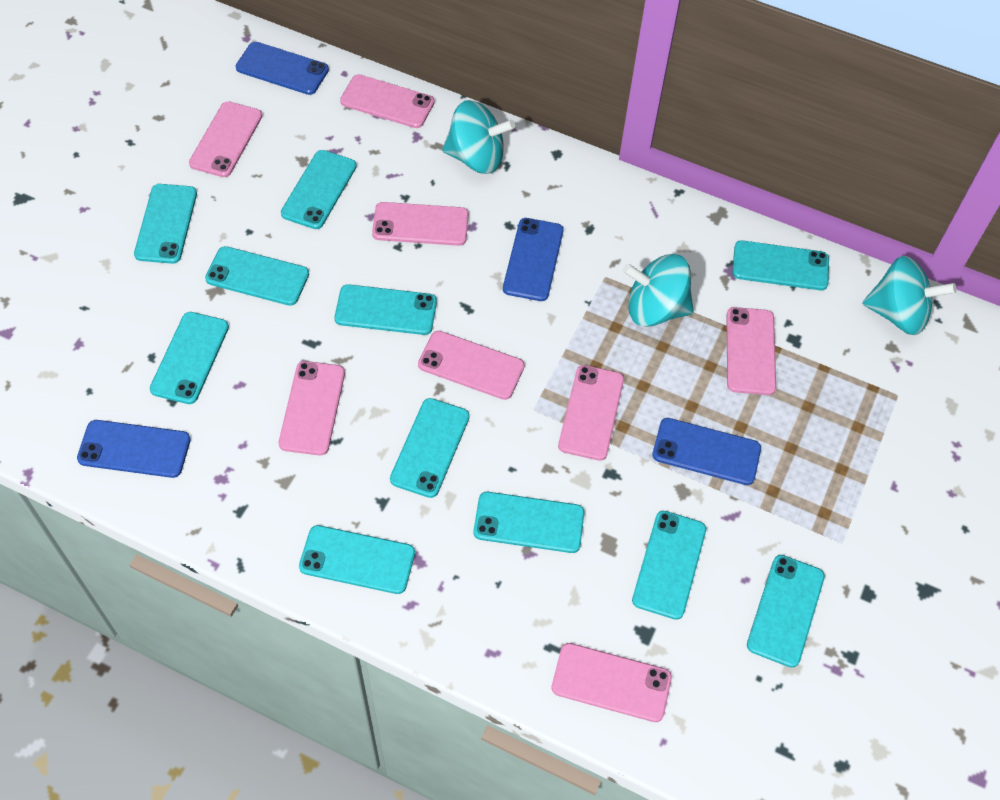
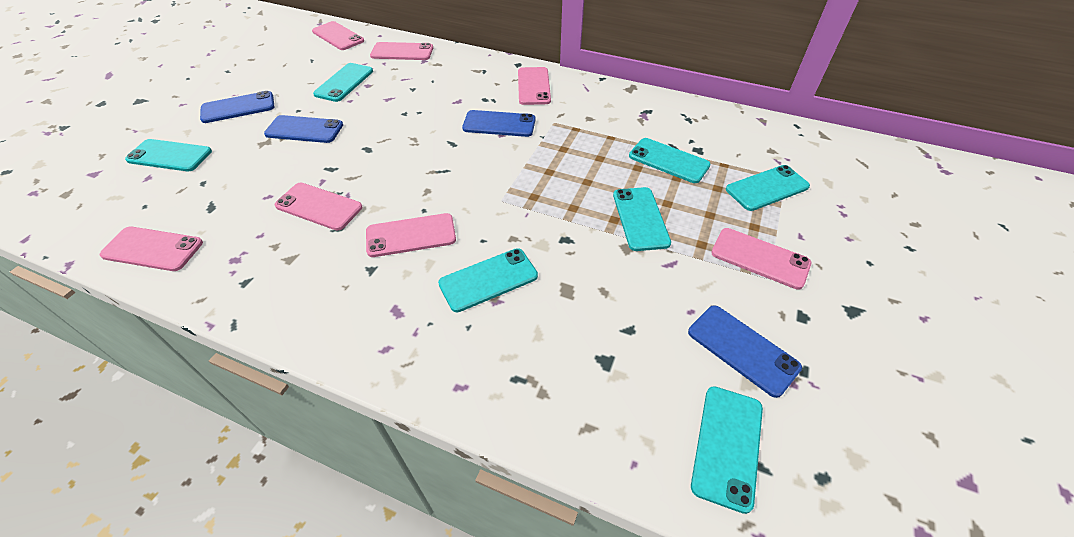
pink phone: 8 -> 7
turquoise phone: 11 -> 7
turquoise spinning top: 3 -> 0

